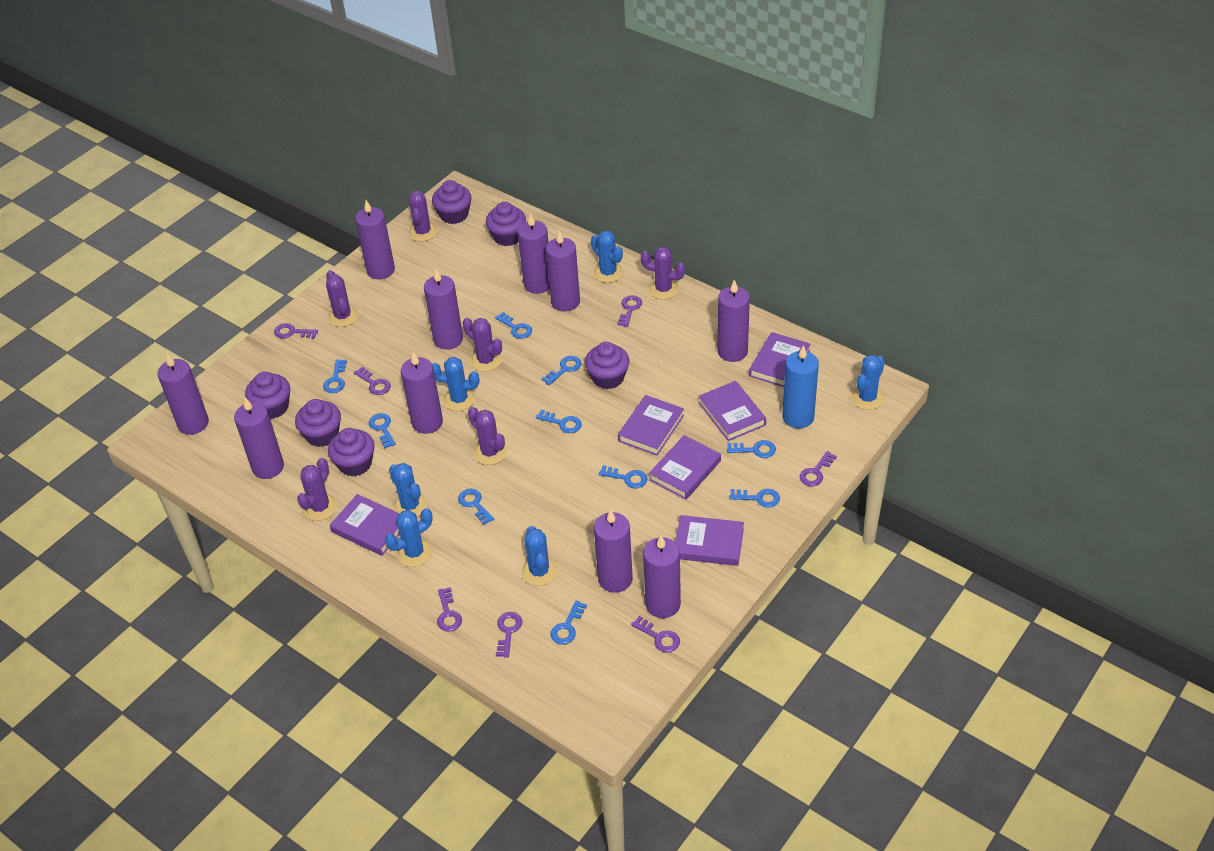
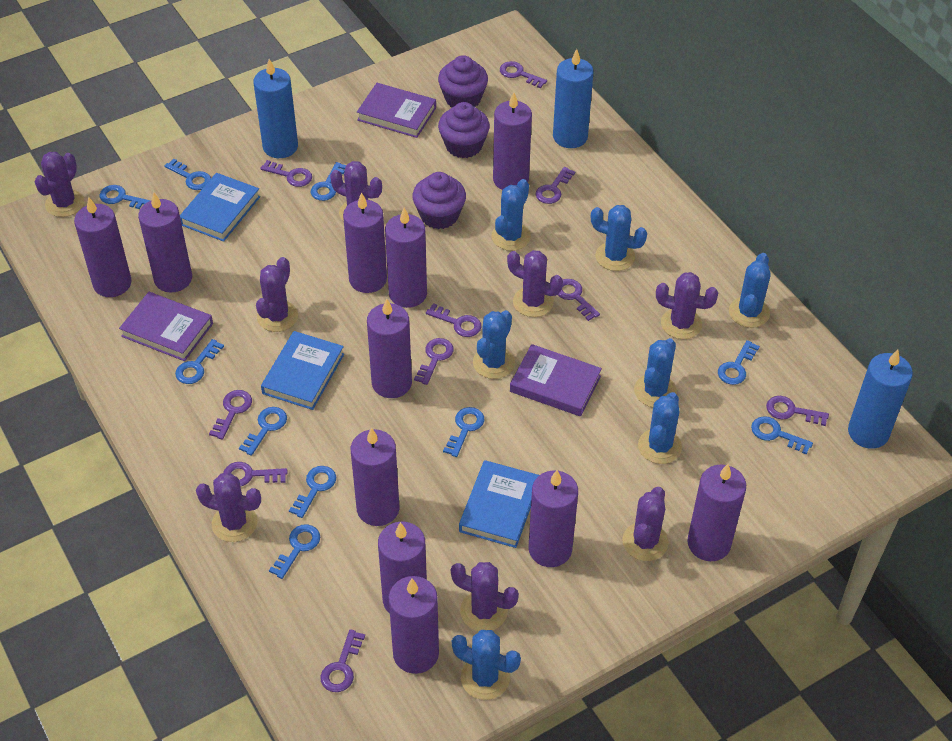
blue book: 0 -> 3
blue cactus: 6 -> 7
blue candle: 1 -> 3
purple book: 6 -> 3
purple cactus: 6 -> 8
purple candle: 10 -> 11
purple cupcake: 6 -> 3
purple key: 7 -> 10

